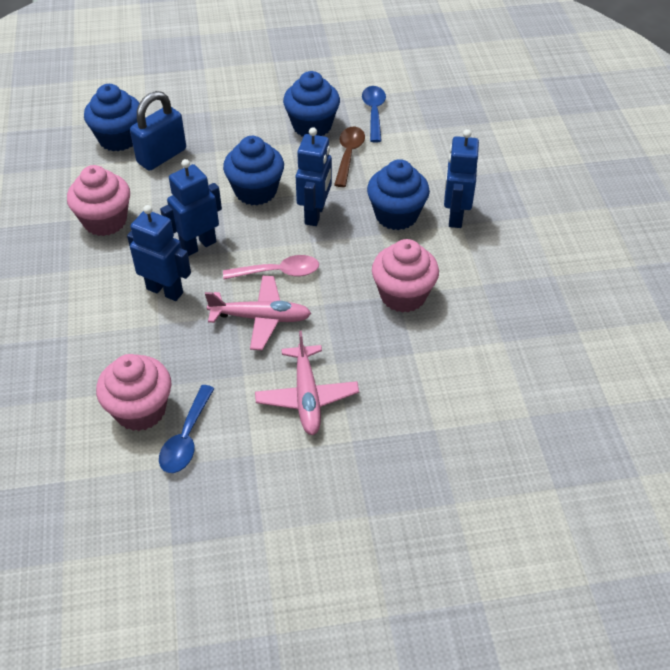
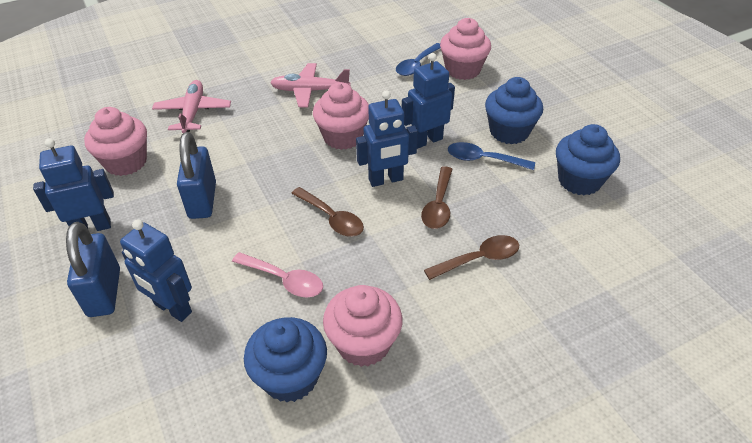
blue cupcake: 4 -> 3
blue padlock: 1 -> 2
brown spoon: 1 -> 3
pink cupcake: 3 -> 4

